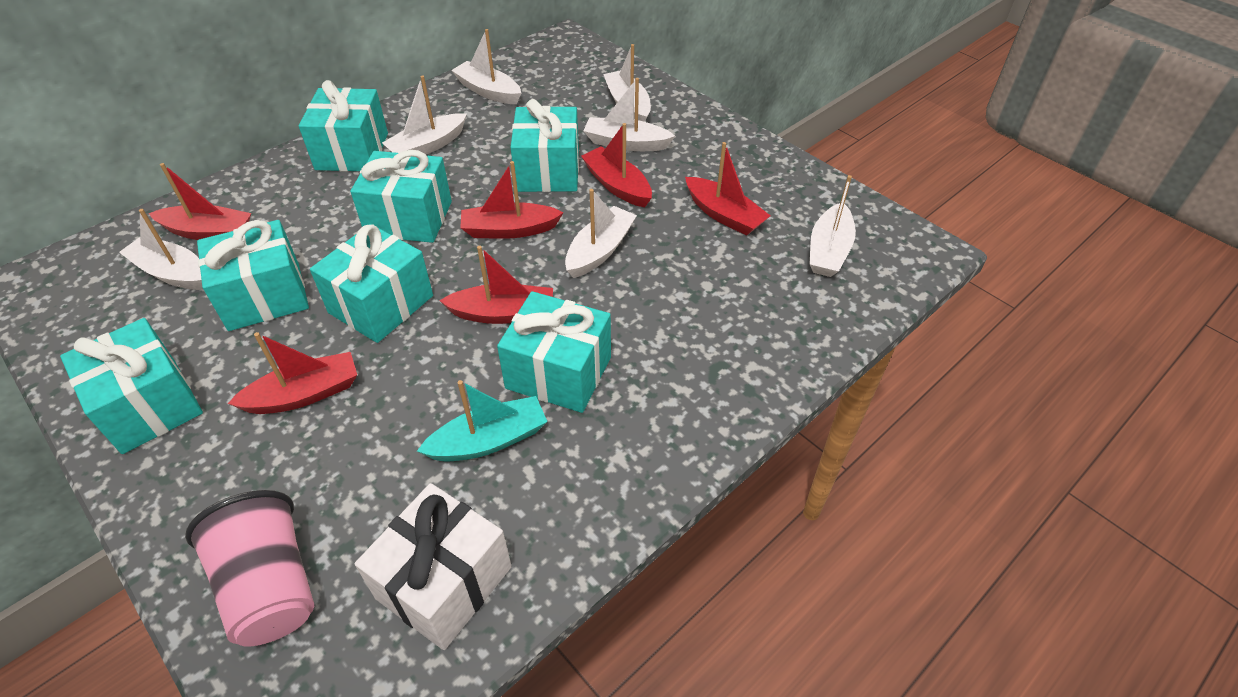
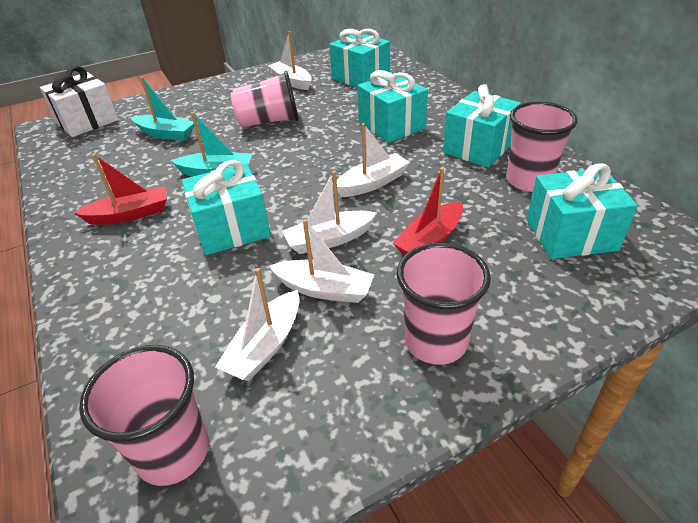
pink cup: 1 -> 4
red boat: 6 -> 2
turquoise boat: 1 -> 2
turquoise gift: 7 -> 5
white boat: 7 -> 5

